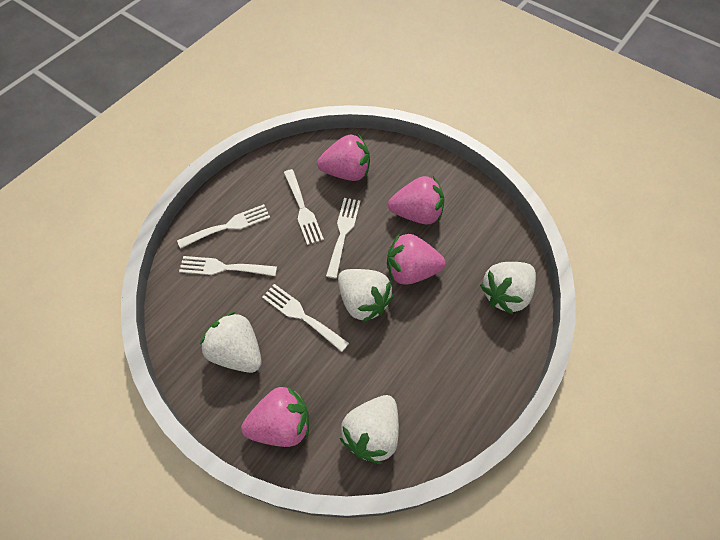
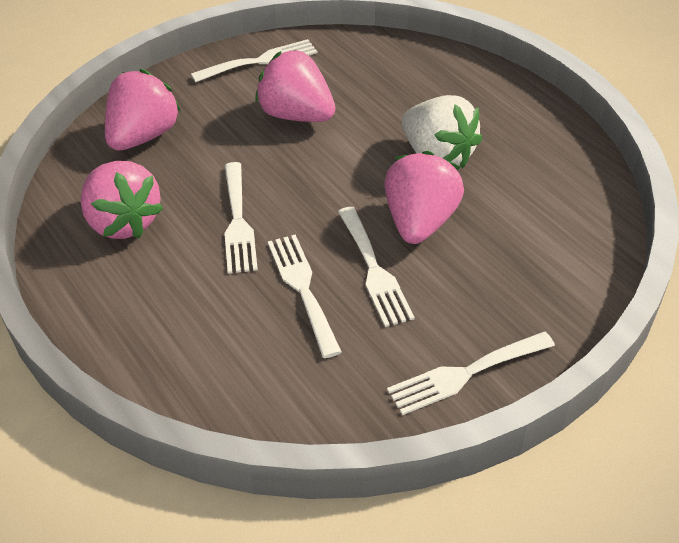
white strawberry: 4 -> 1

